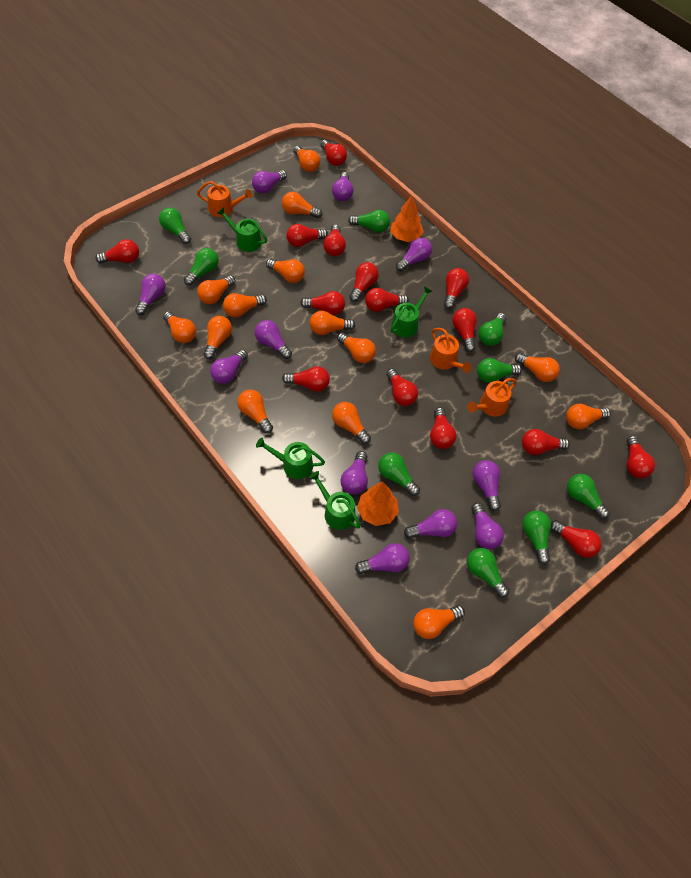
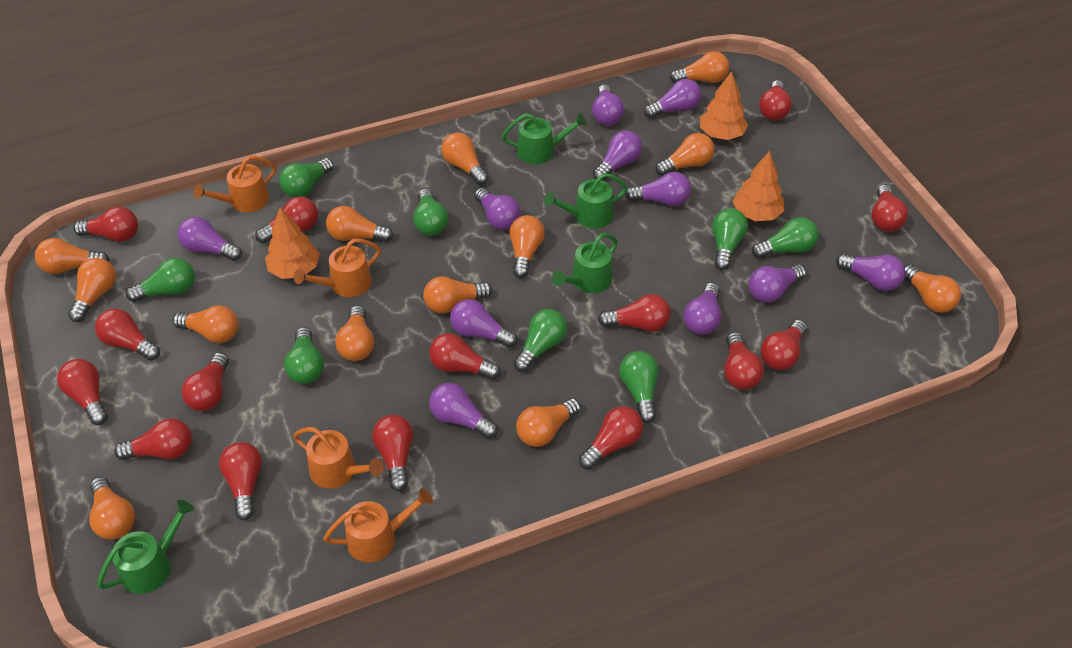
green light bulb: 9 -> 8
orange light bulb: 14 -> 13
orange tree: 2 -> 3
orange watering can: 3 -> 4

